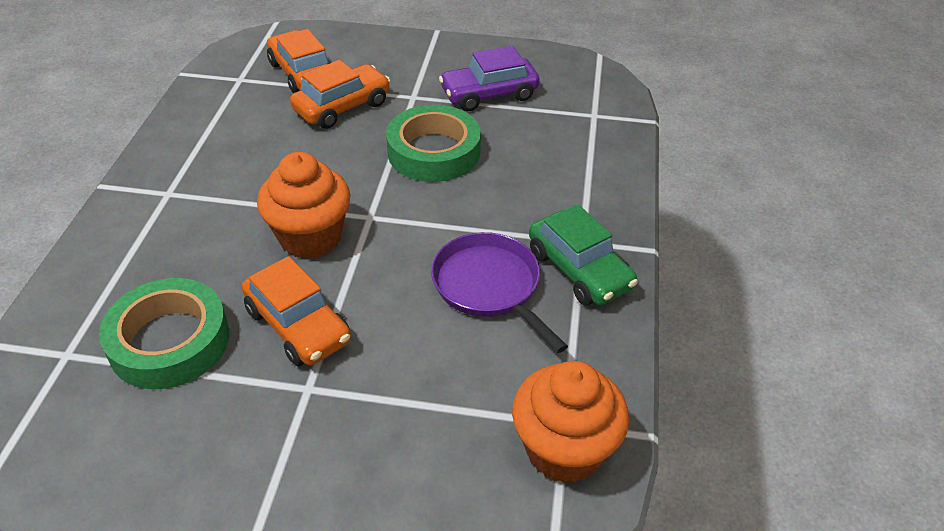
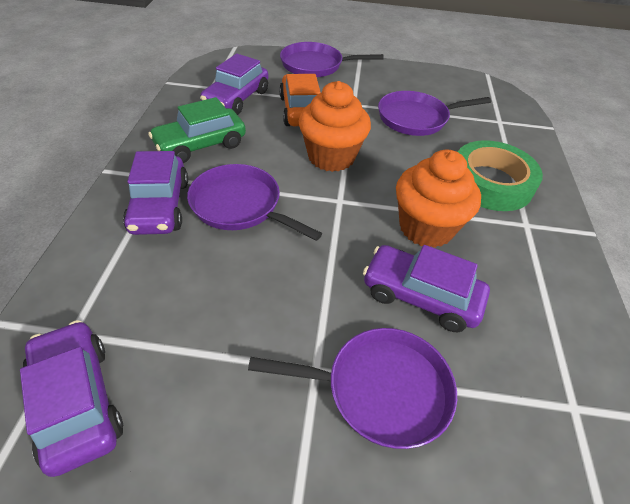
green tape: 2 -> 1
orange car: 3 -> 1
purple car: 1 -> 4
purple pan: 1 -> 4

